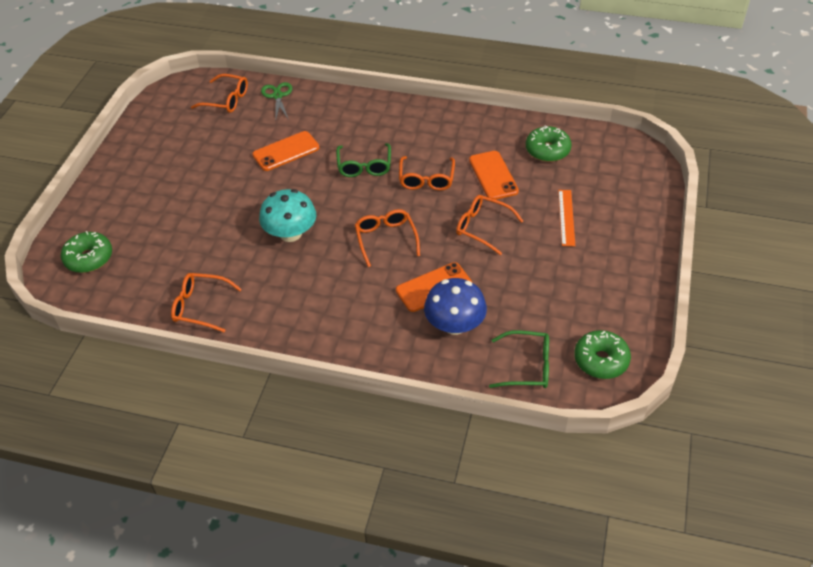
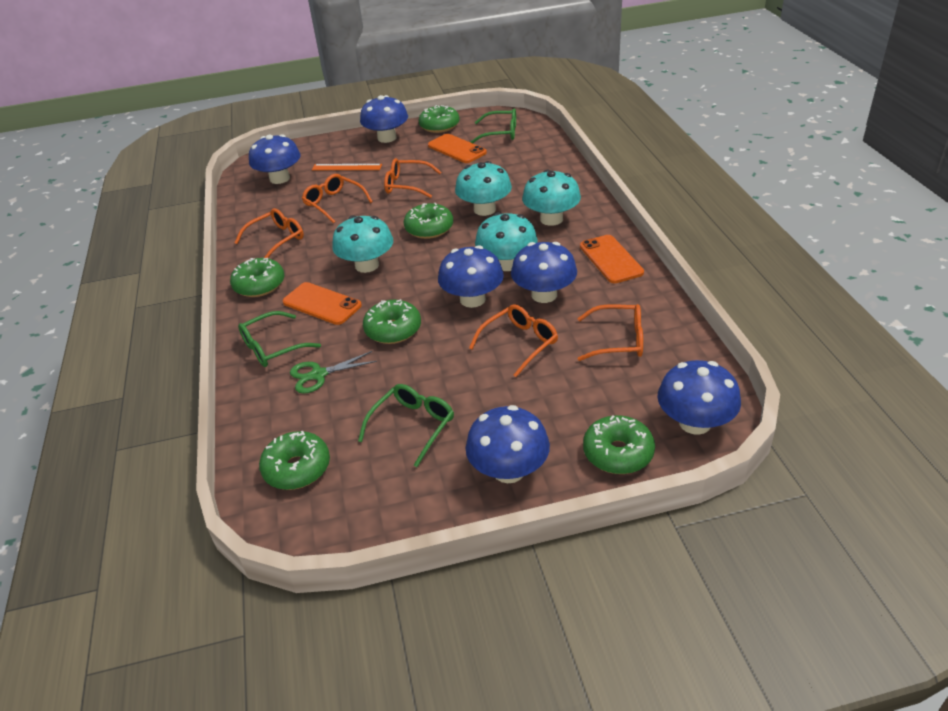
blue mushroom: 1 -> 6
green donut: 3 -> 6
green glasses: 2 -> 3
turquoise mushroom: 1 -> 4

